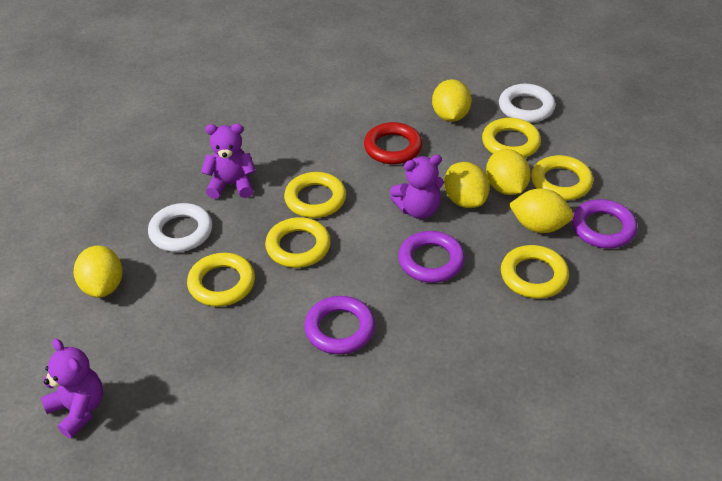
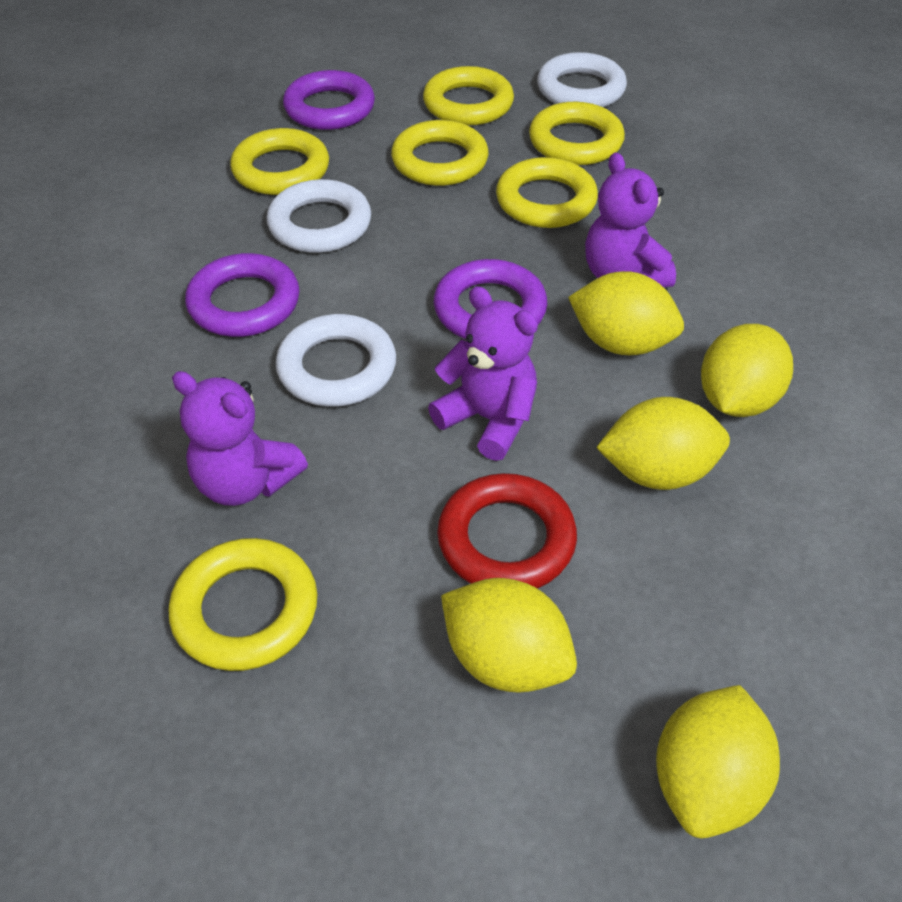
white ring: 2 -> 3

